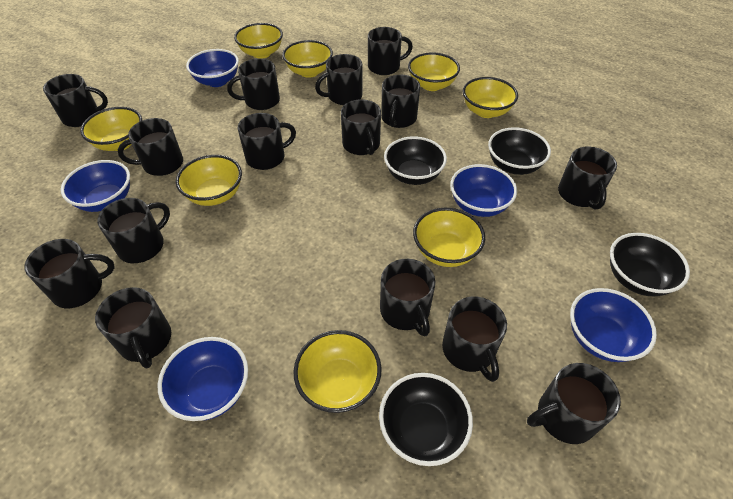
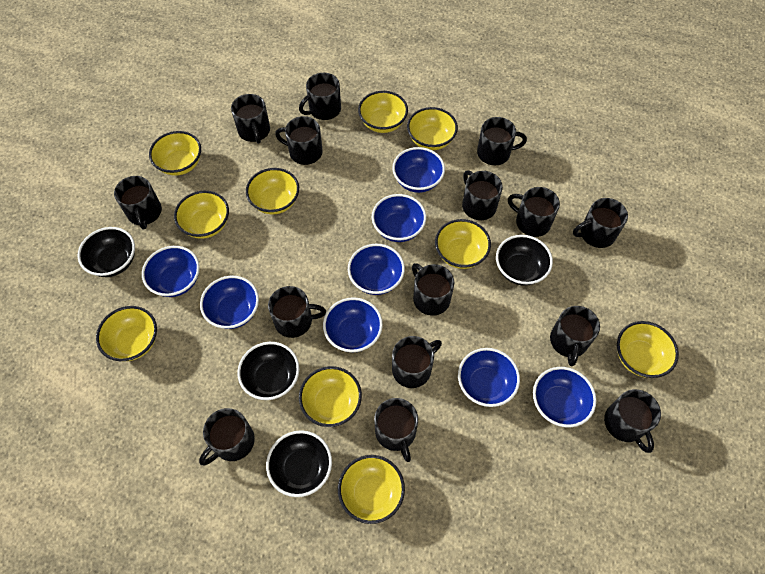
blue bowl: 5 -> 8
yellow bowl: 8 -> 10

